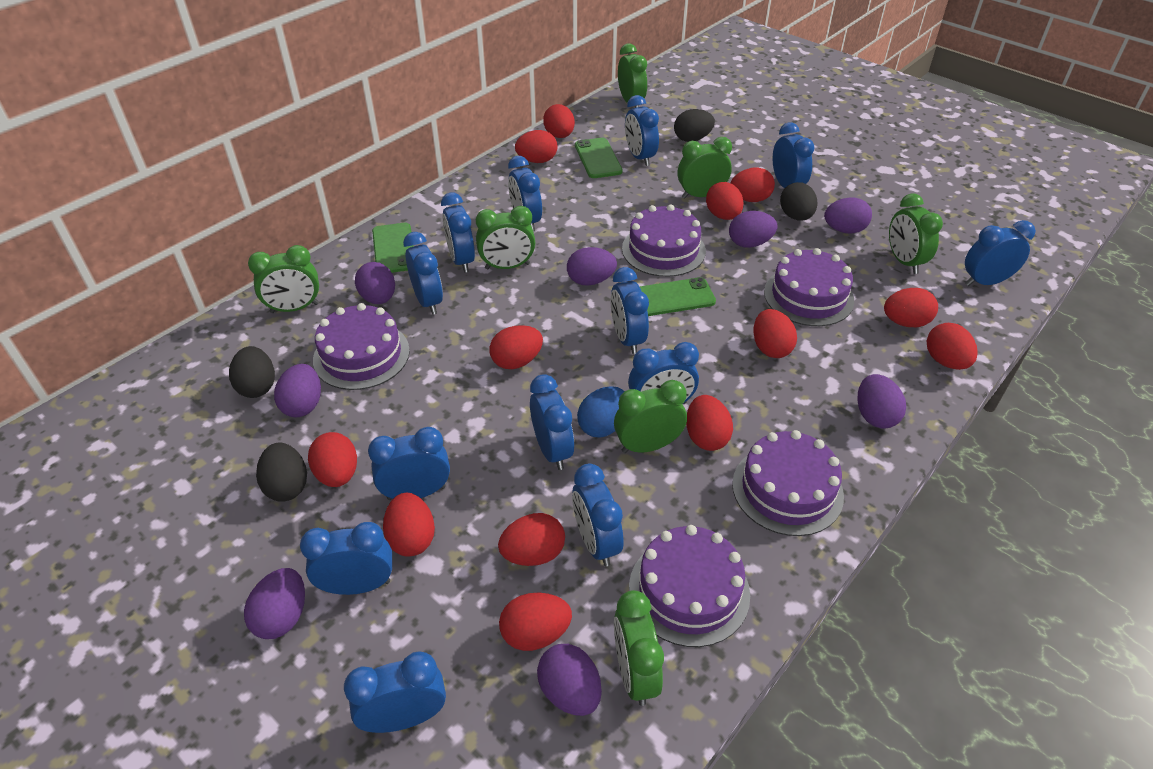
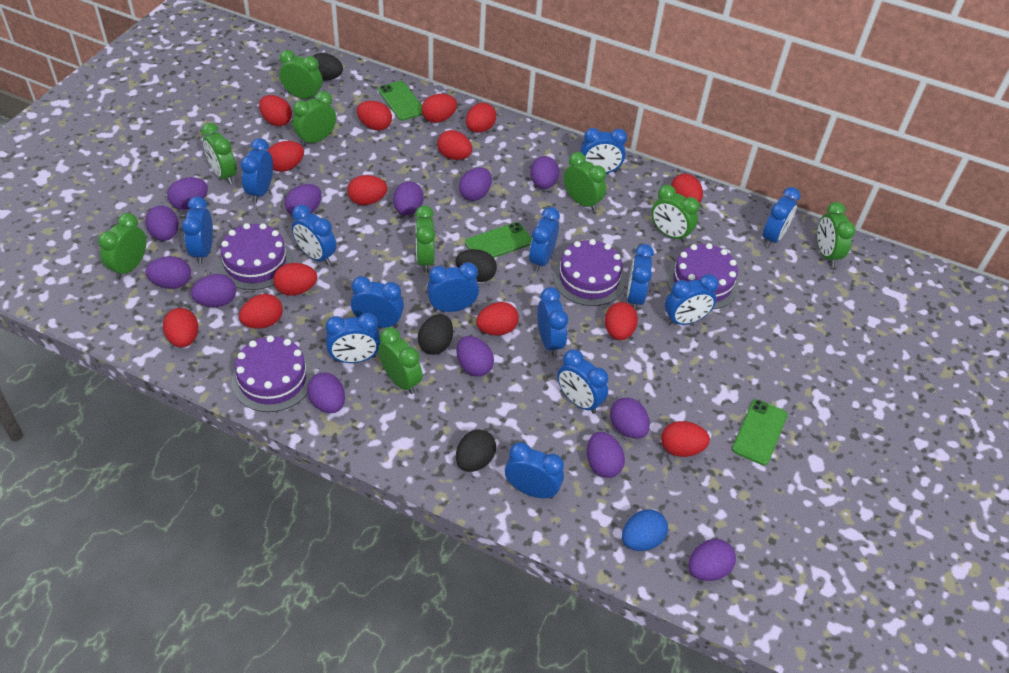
blue clock: 13 -> 14
green clock: 7 -> 9
purple cake: 5 -> 4
purple egg: 8 -> 13
red egg: 13 -> 14

